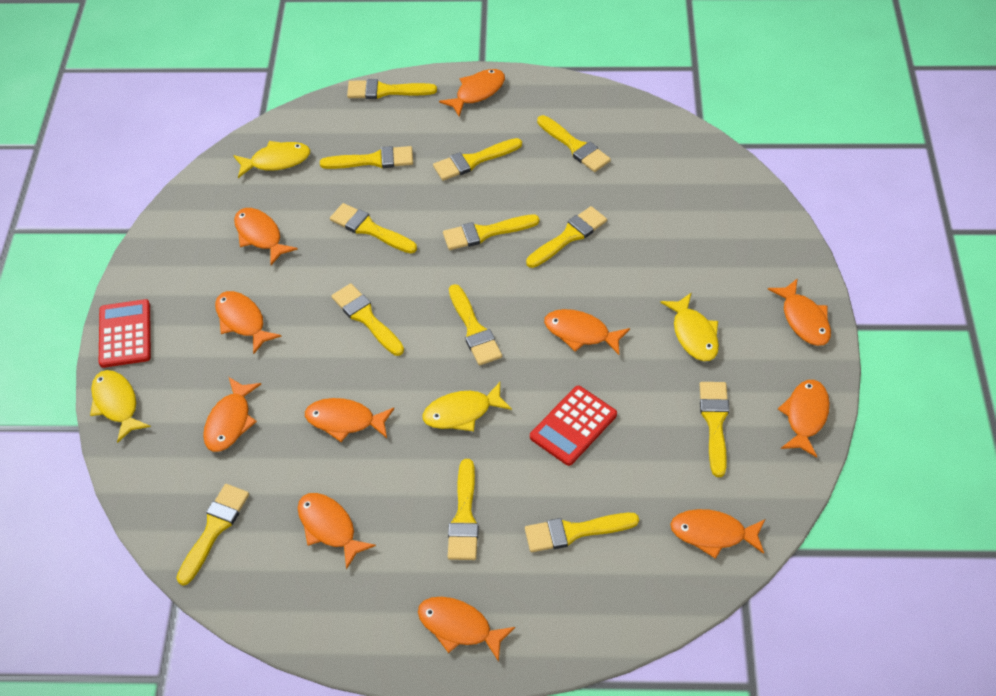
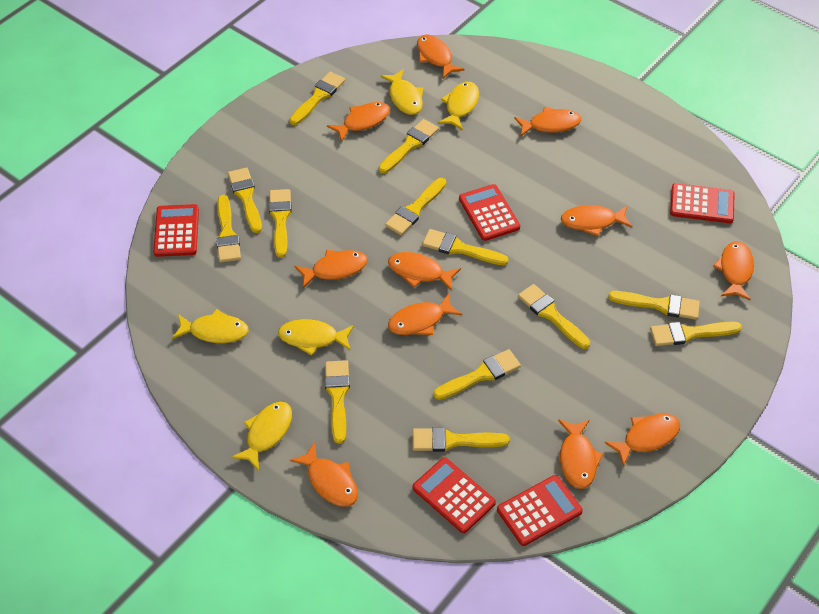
red calculator: 2 -> 5
yellow fish: 4 -> 5

